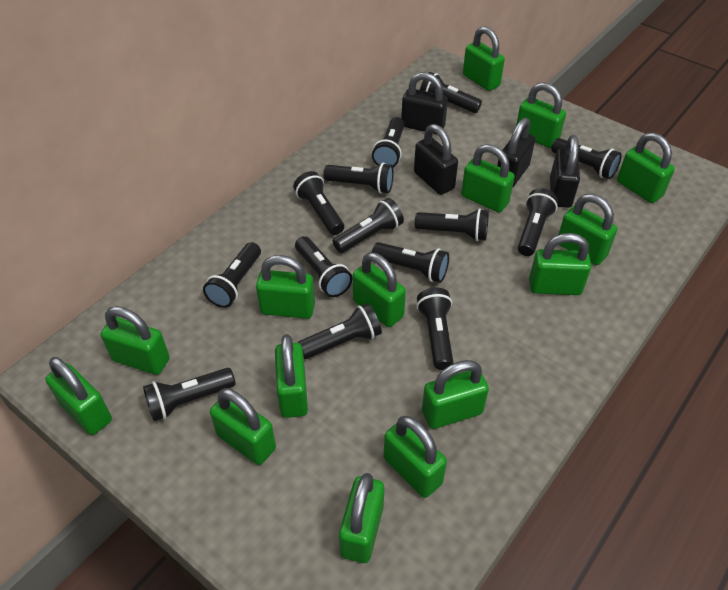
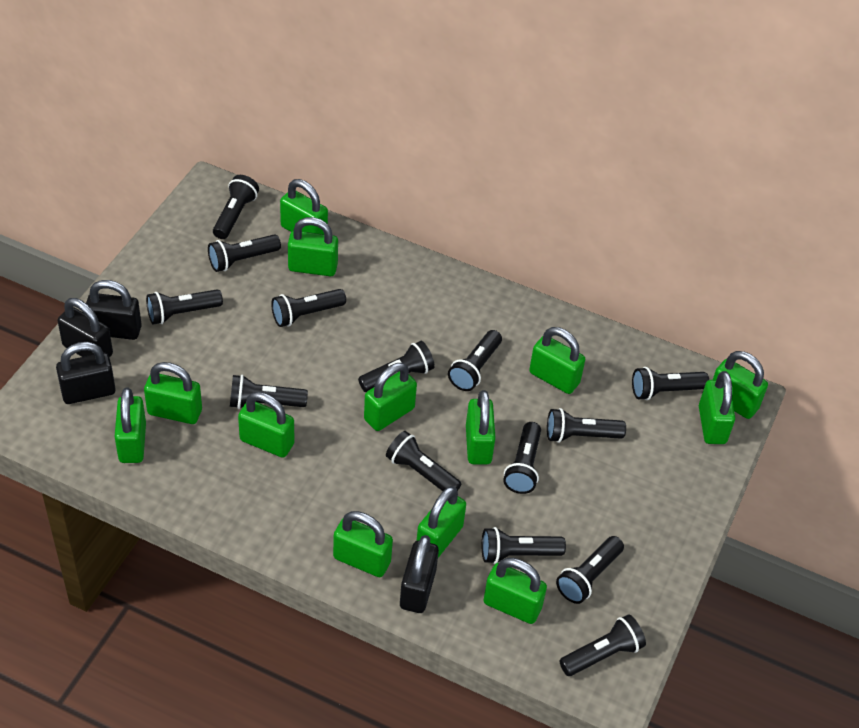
green padlock: 15 -> 13

